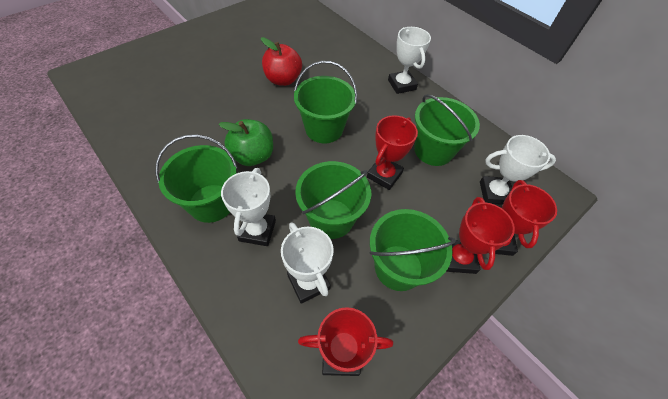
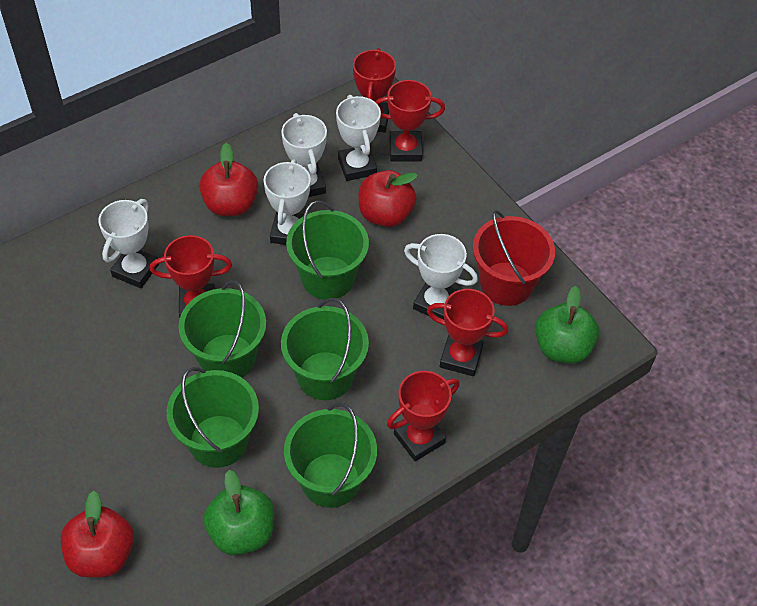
green apple: 1 -> 2
red apple: 1 -> 3
red bucket: 0 -> 1
red trophy: 4 -> 5
white trophy: 4 -> 5

